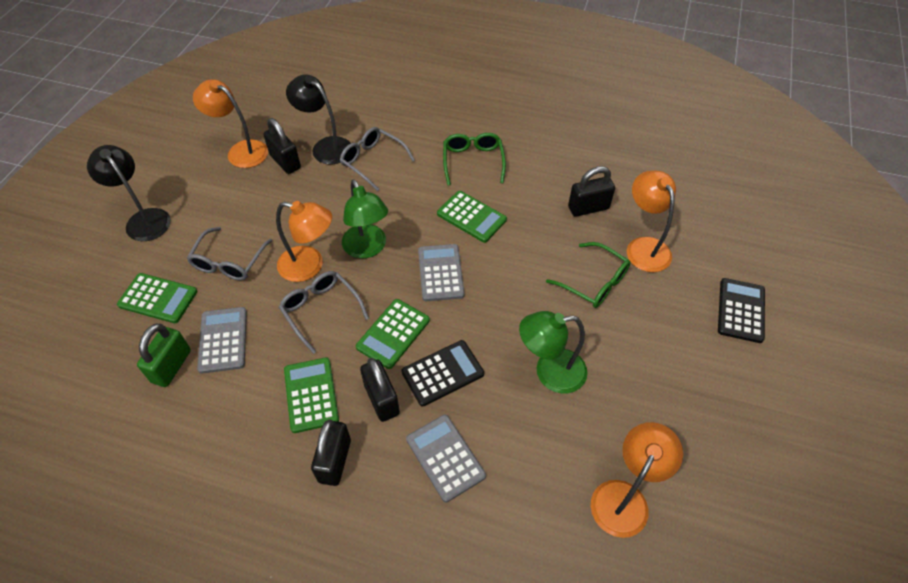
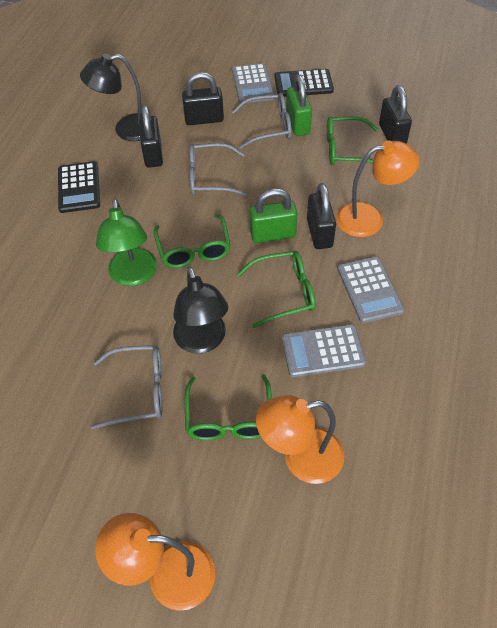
green calculator: 4 -> 0
green glasses: 2 -> 4
green lamp: 2 -> 1
green padlock: 1 -> 2
orange lamp: 4 -> 3

